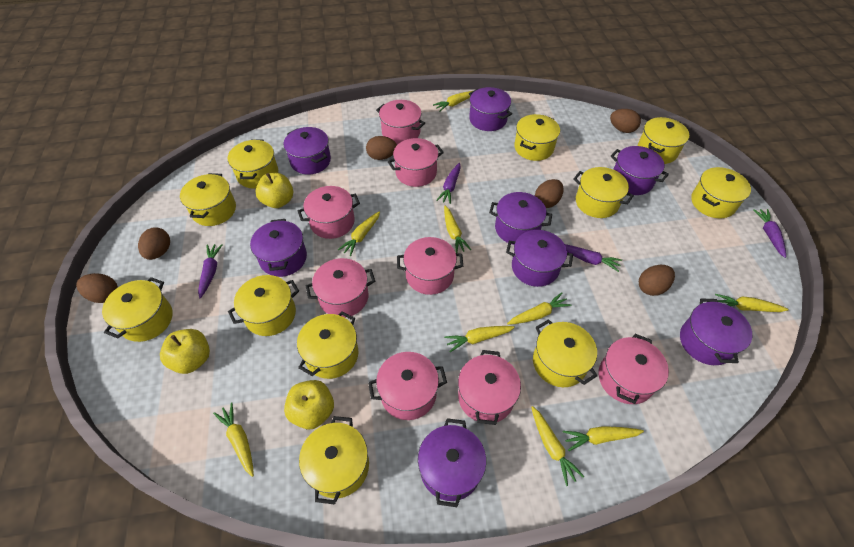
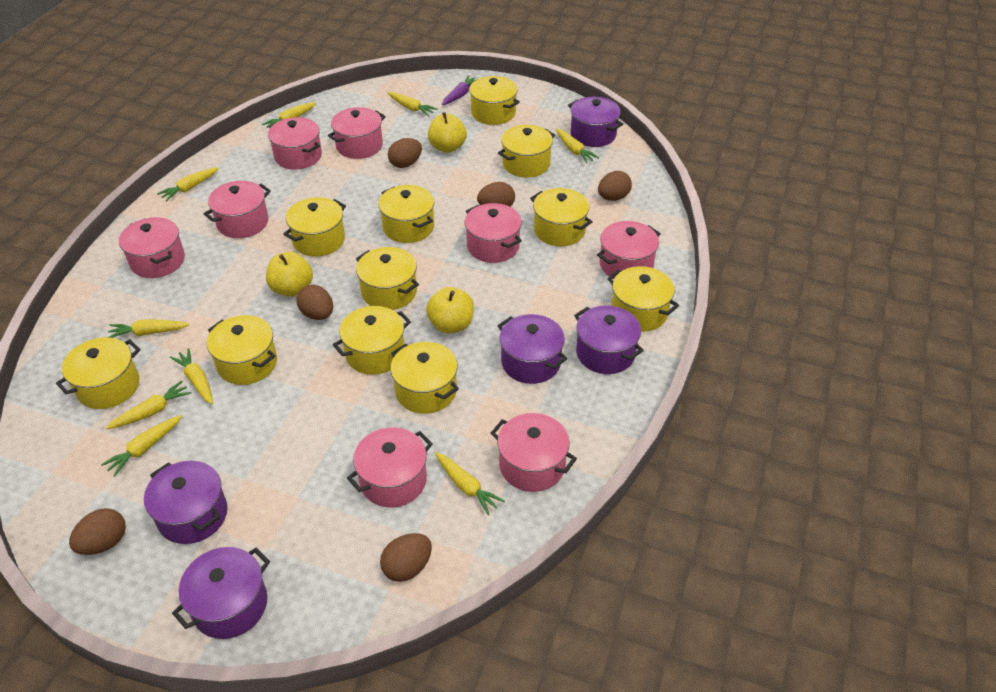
purple carrot: 4 -> 1
purple pot: 8 -> 5

